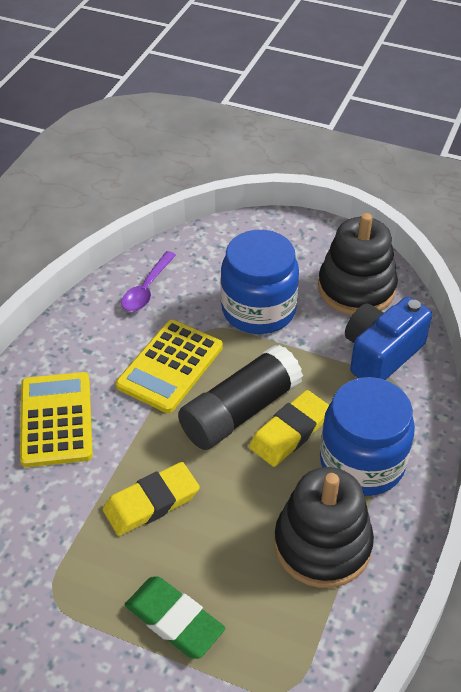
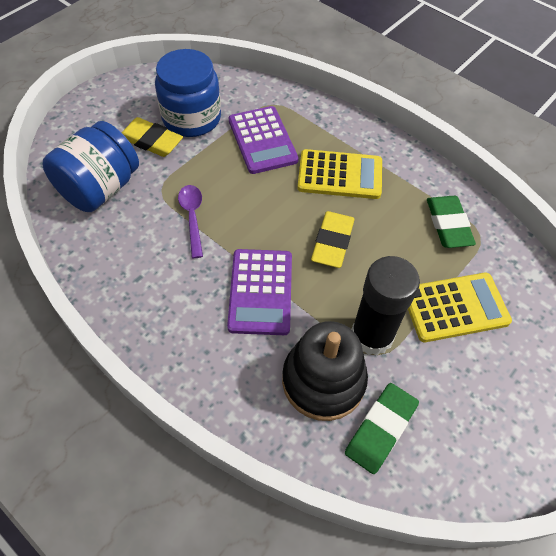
black stacking toy: 2 -> 1
blue camera: 1 -> 0
green eraser: 1 -> 2
purple calculator: 0 -> 2

